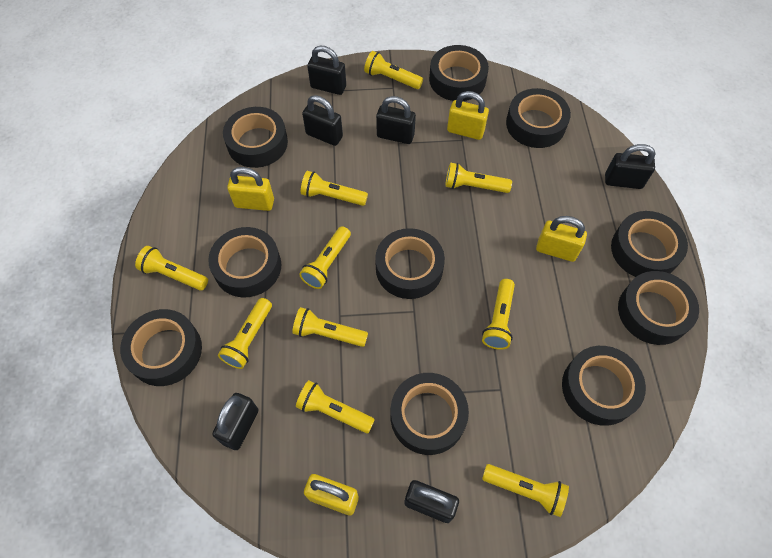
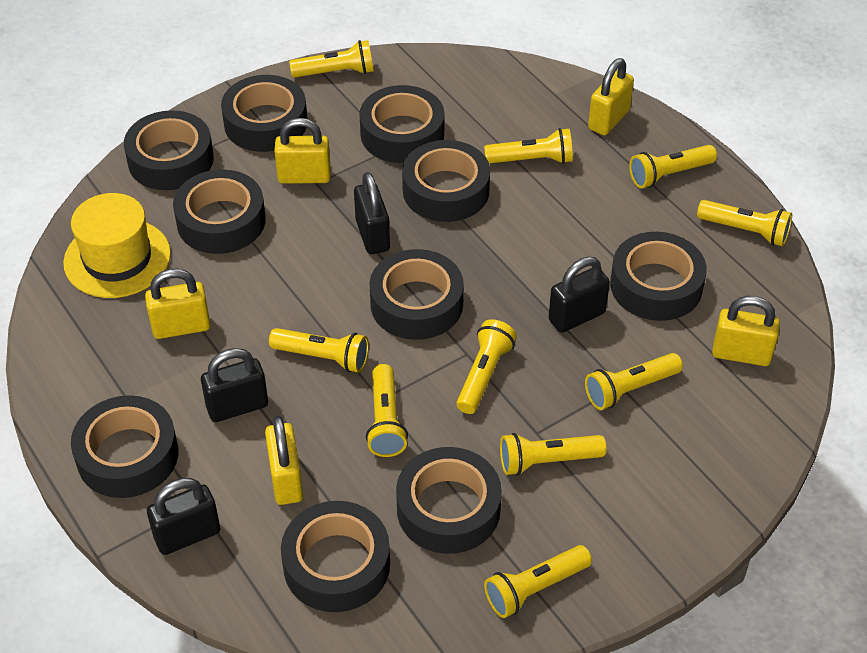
black padlock: 6 -> 4
yellow hat: 0 -> 1
yellow padlock: 4 -> 5

